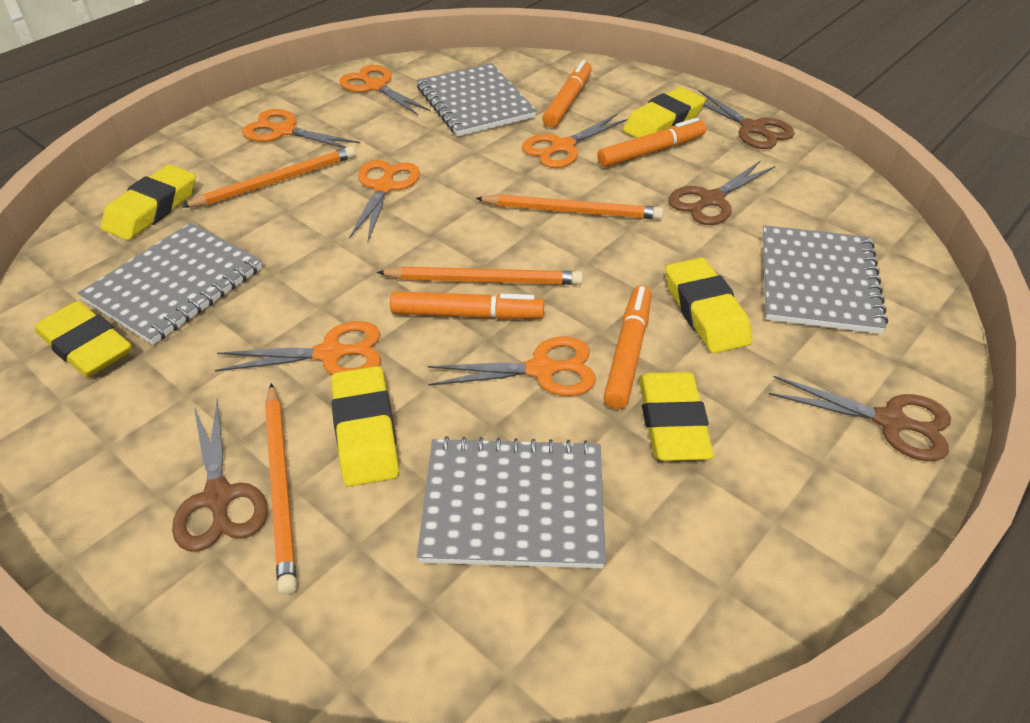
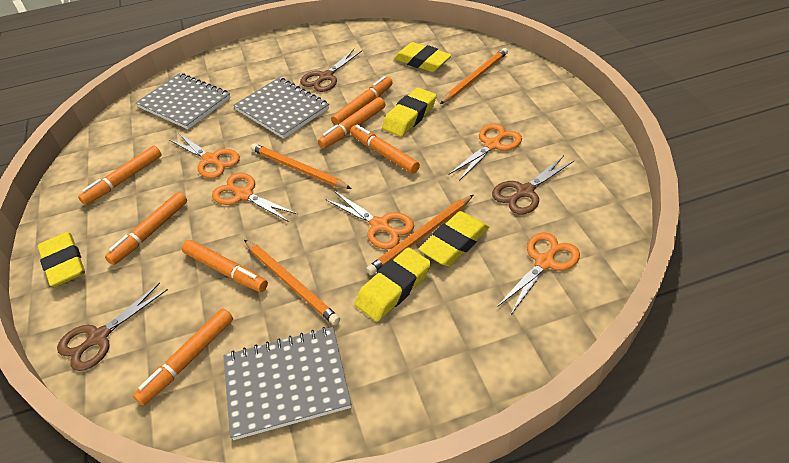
brown scissors: 4 -> 3
grey notebook: 4 -> 3
orange marker: 4 -> 7
orange scissors: 6 -> 5
yellow eraser: 6 -> 5

